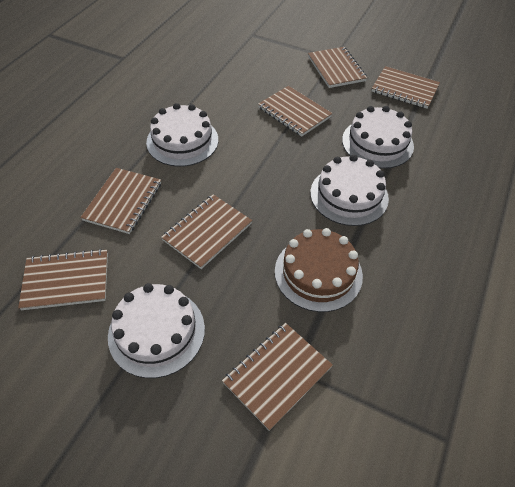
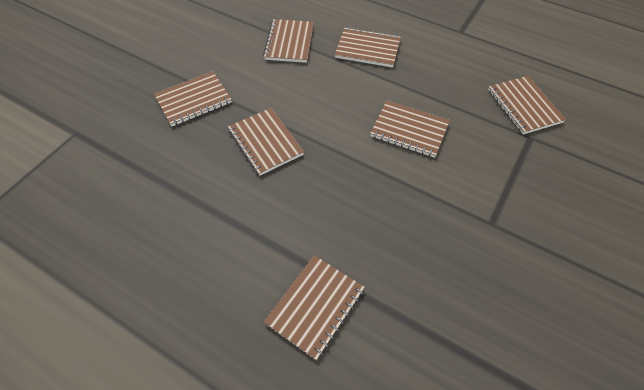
brown cake: 1 -> 0
white cake: 4 -> 0

